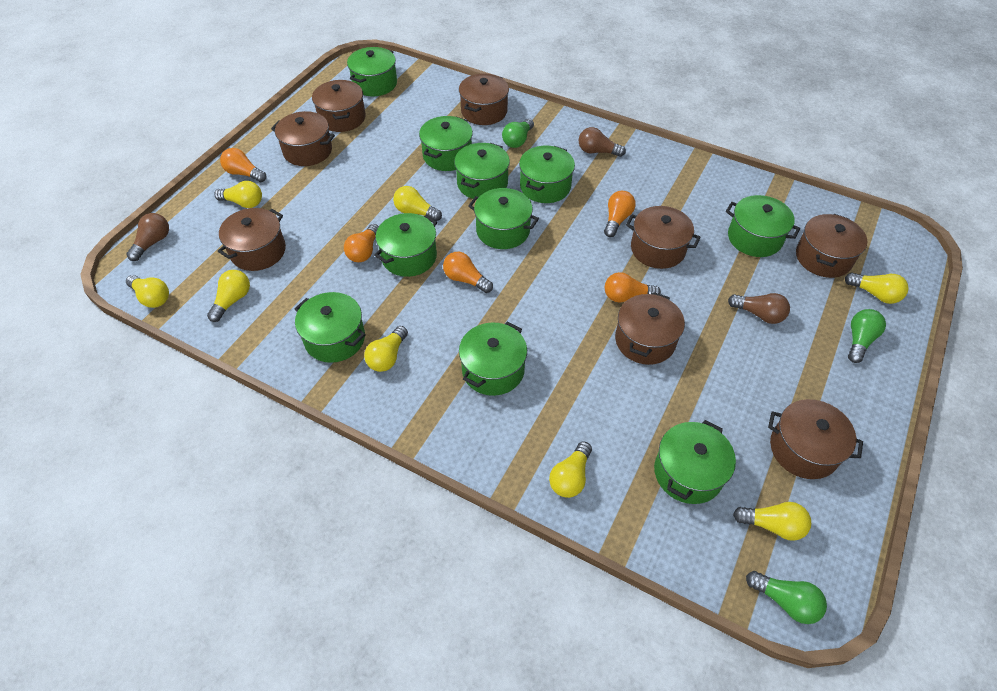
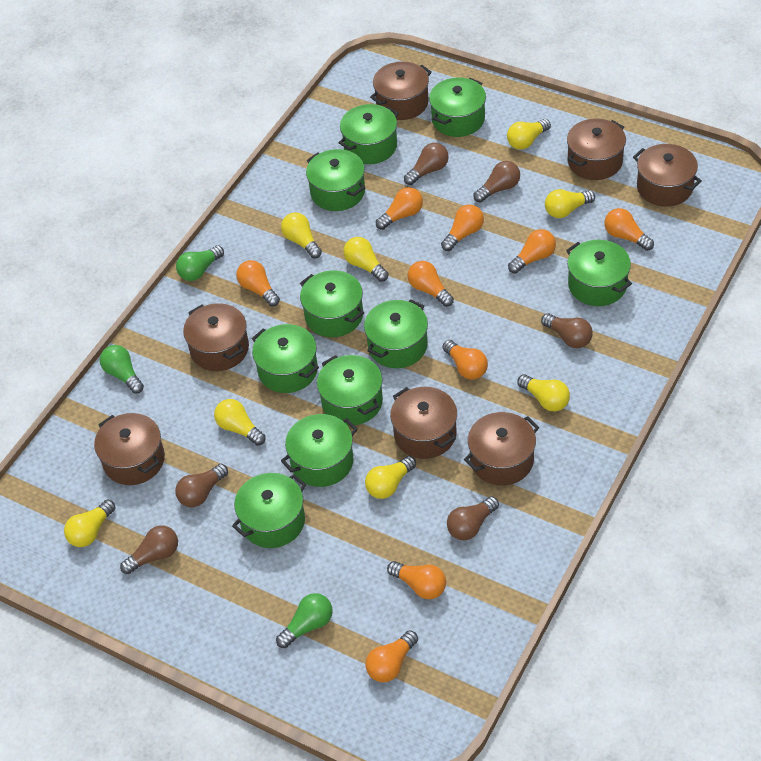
brown light bulb: 3 -> 6
brown pot: 8 -> 7
orange light bulb: 5 -> 9

